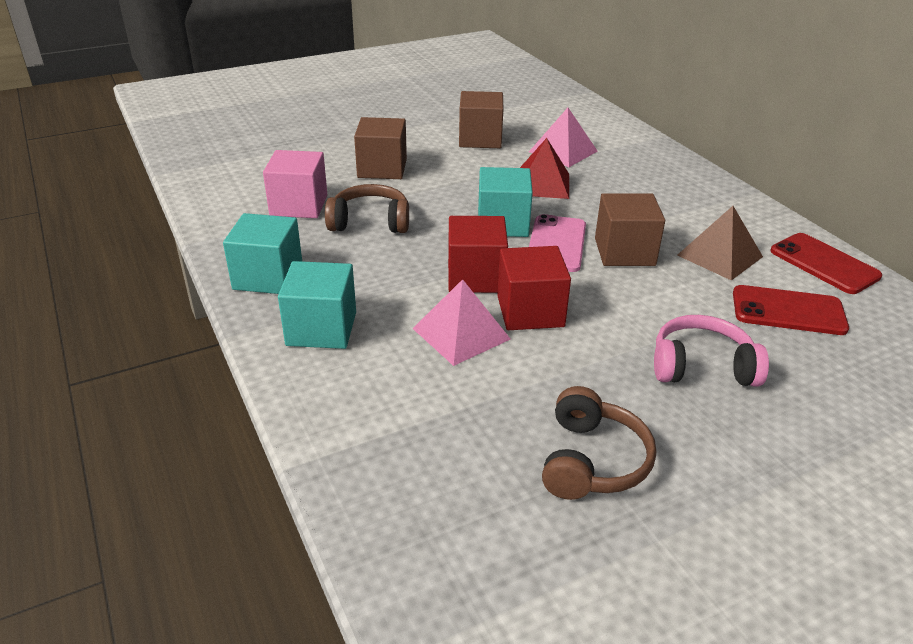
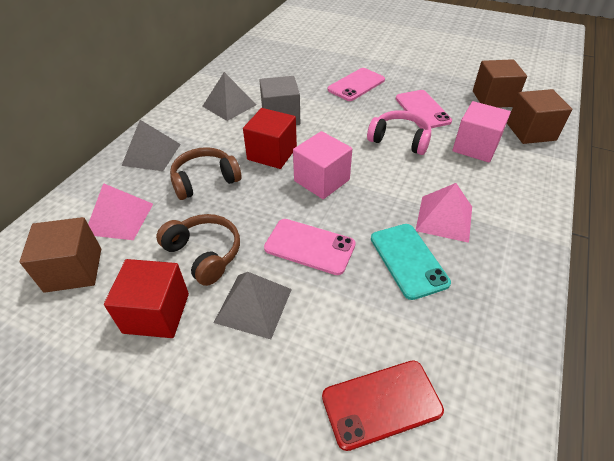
brown pyramid: 1 -> 0
grey cube: 0 -> 1
grey pyramid: 0 -> 3
pink cube: 1 -> 2
pink phone: 1 -> 3
red phone: 2 -> 1
red pyramid: 1 -> 0
turquoise cube: 3 -> 0
turquoise phone: 0 -> 1

